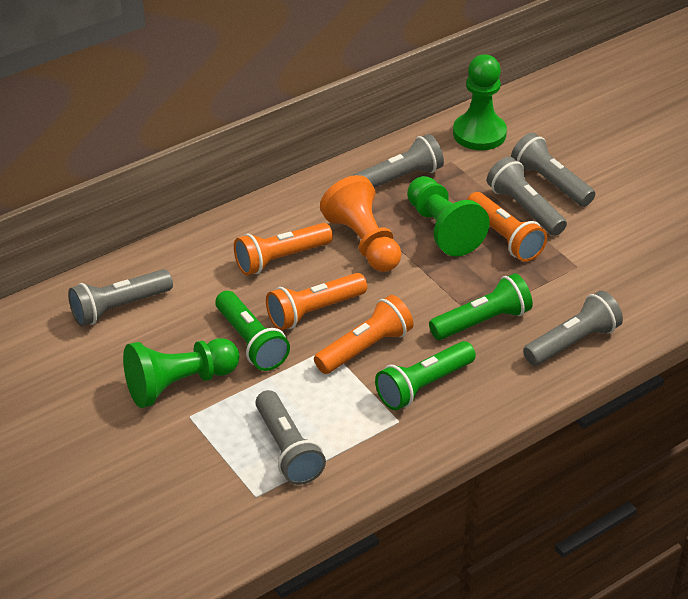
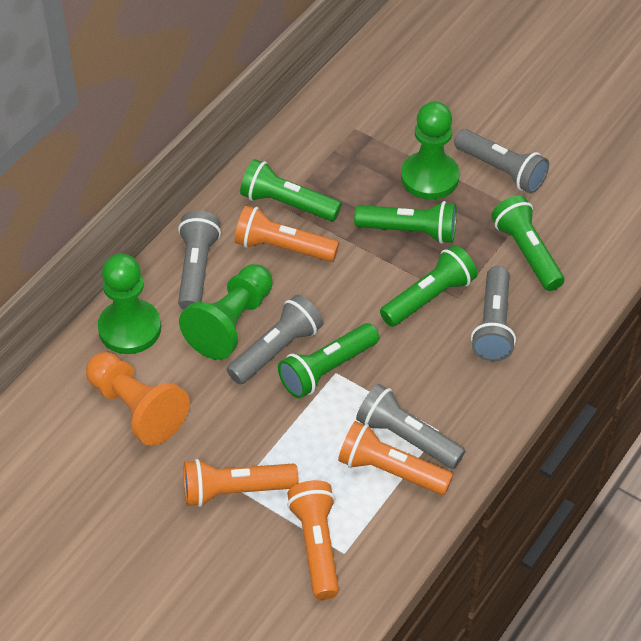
green flashlight: 3 -> 5
grey flashlight: 6 -> 5

